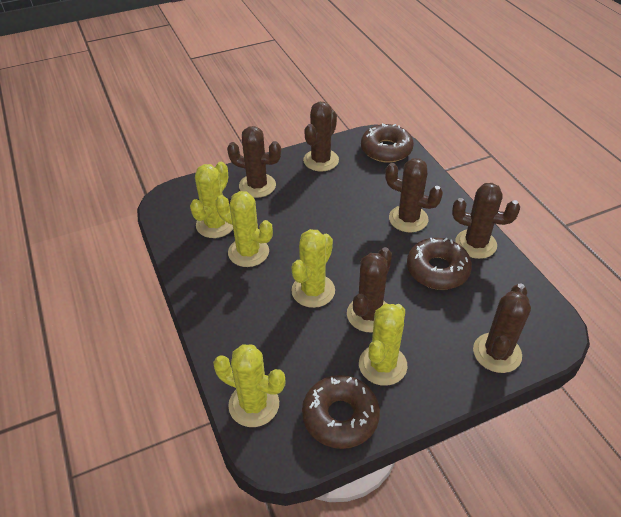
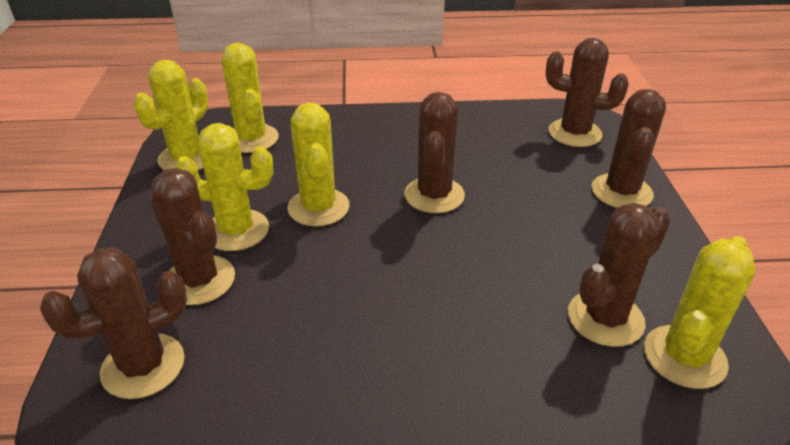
brown donut: 3 -> 0

